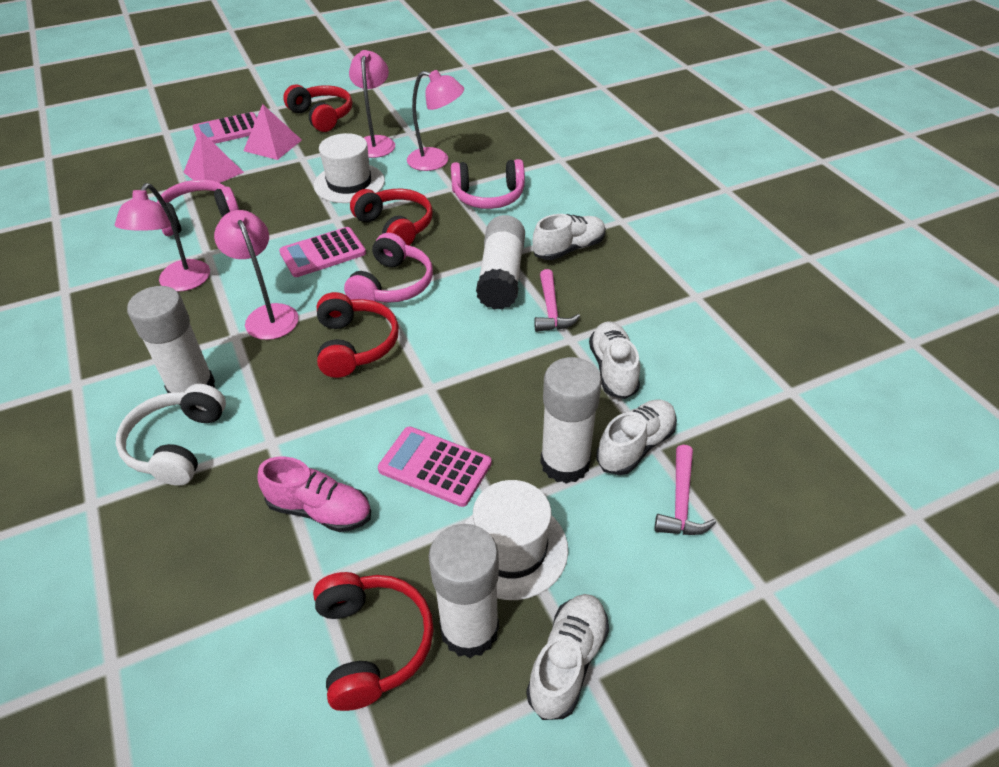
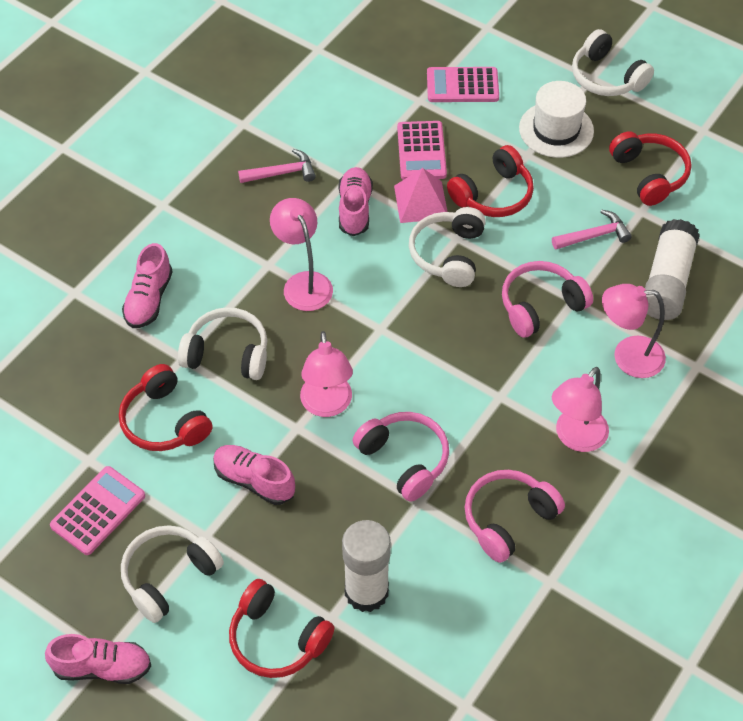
pink pyramid: 2 -> 1
pink shoe: 1 -> 4
white glue stick: 4 -> 2
white hat: 2 -> 1
white headphones: 1 -> 4
white shoe: 4 -> 0

